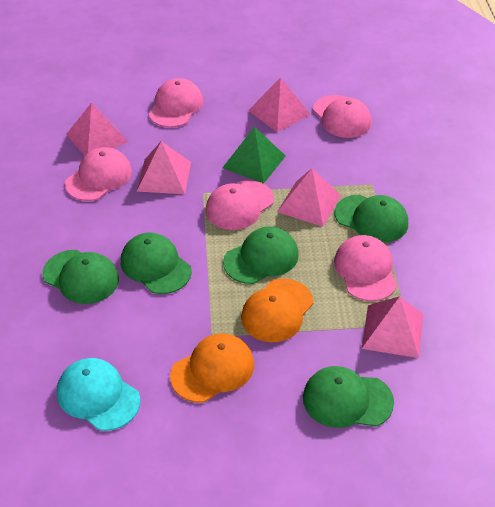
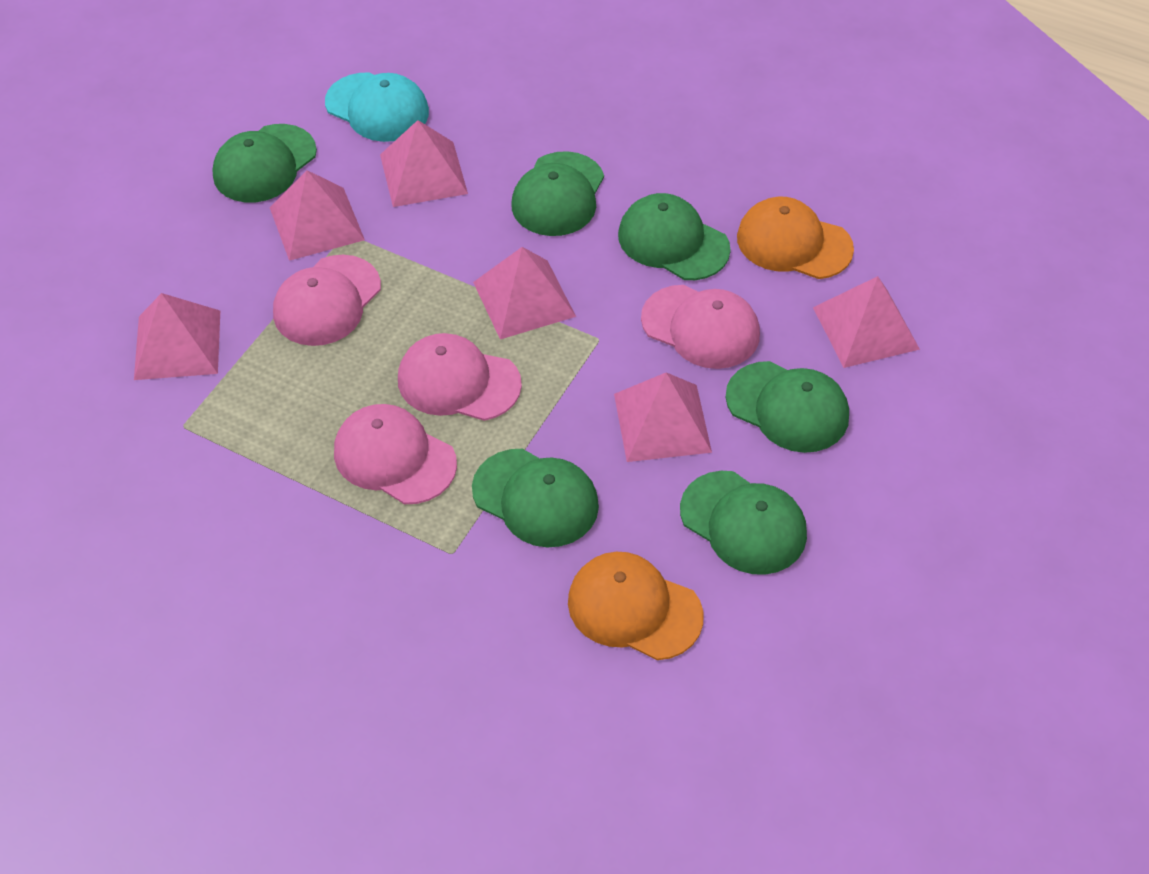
green cap: 5 -> 6
green pyramid: 1 -> 0
pink cap: 5 -> 4
pink pyramid: 5 -> 6

